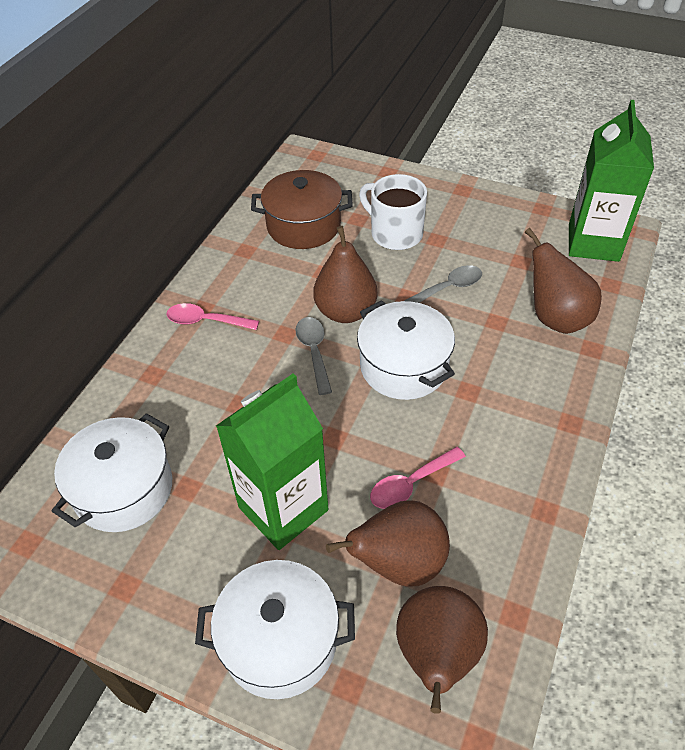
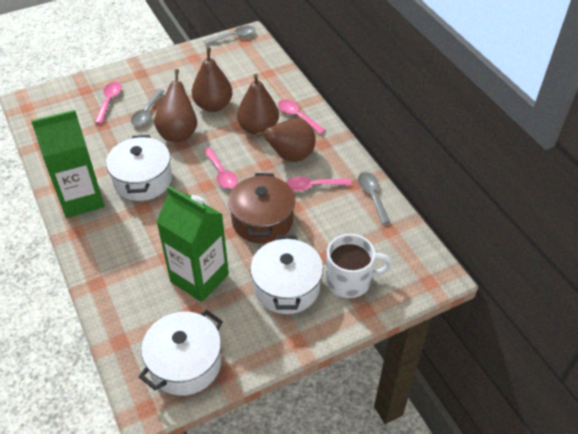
grey spoon: 2 -> 3
pink spoon: 2 -> 4

